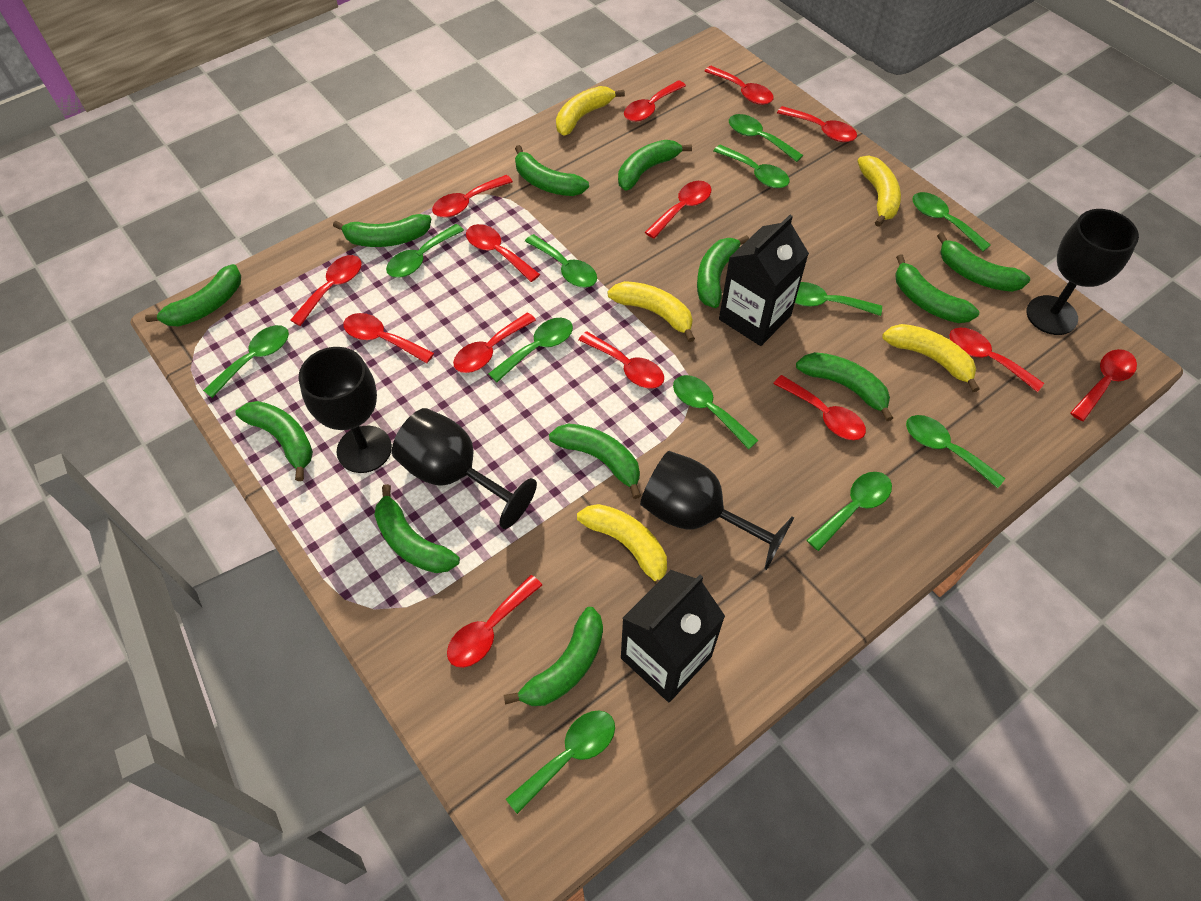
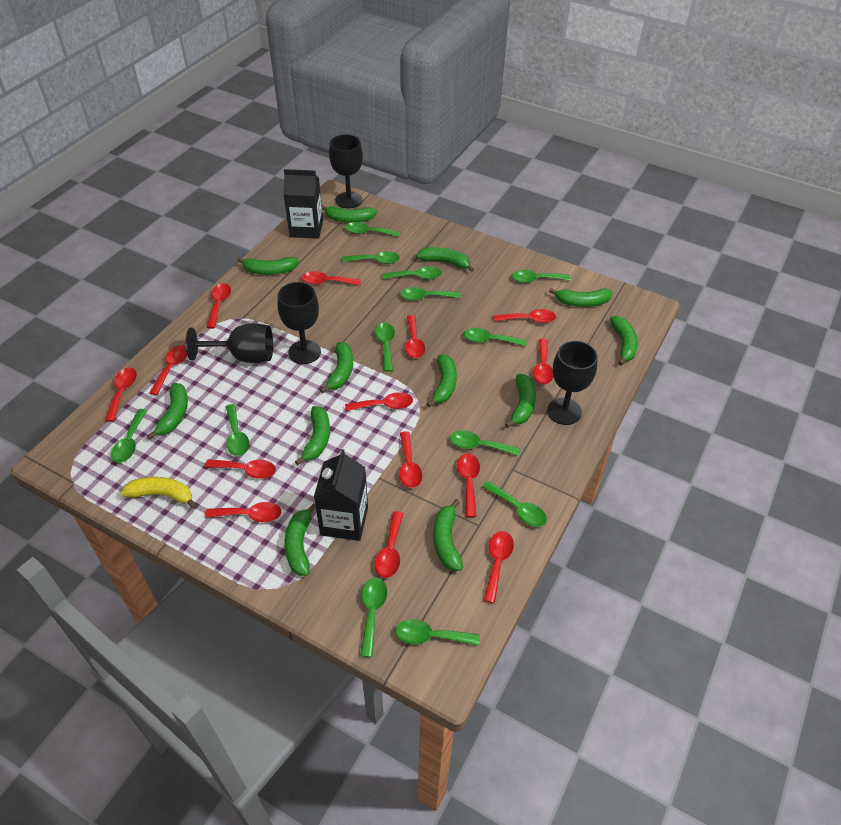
green spoon: 12 -> 13
yellow banana: 5 -> 1

